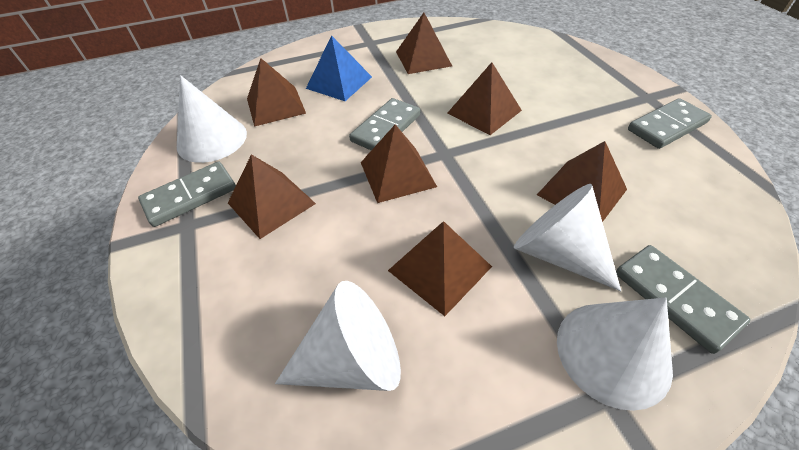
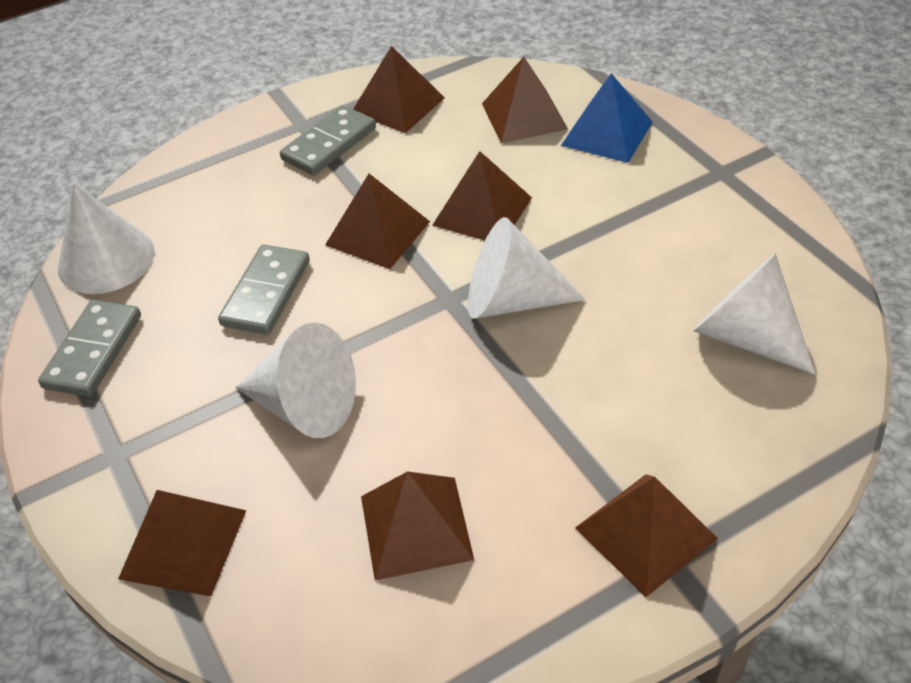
grey domino: 4 -> 3

